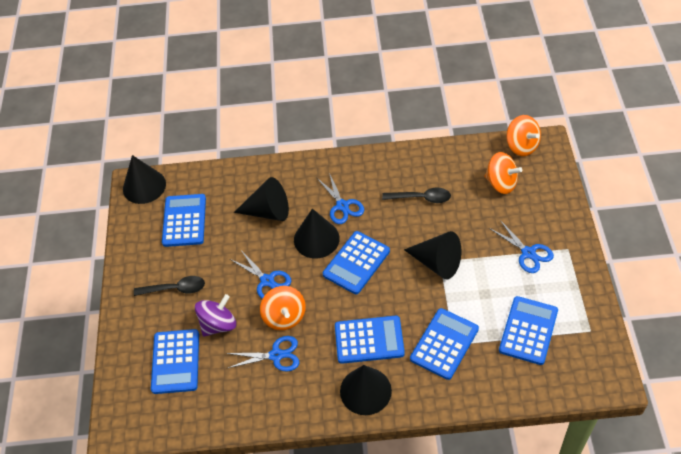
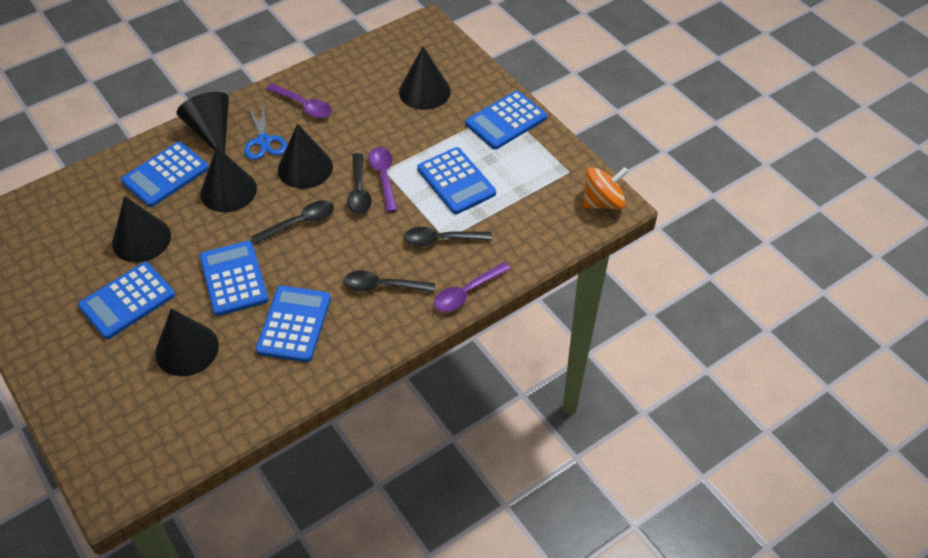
black cone: 5 -> 6
black spoon: 2 -> 4
blue scissors: 4 -> 1
orange spinning top: 3 -> 1
purple spinning top: 1 -> 0
purple spoon: 0 -> 3

